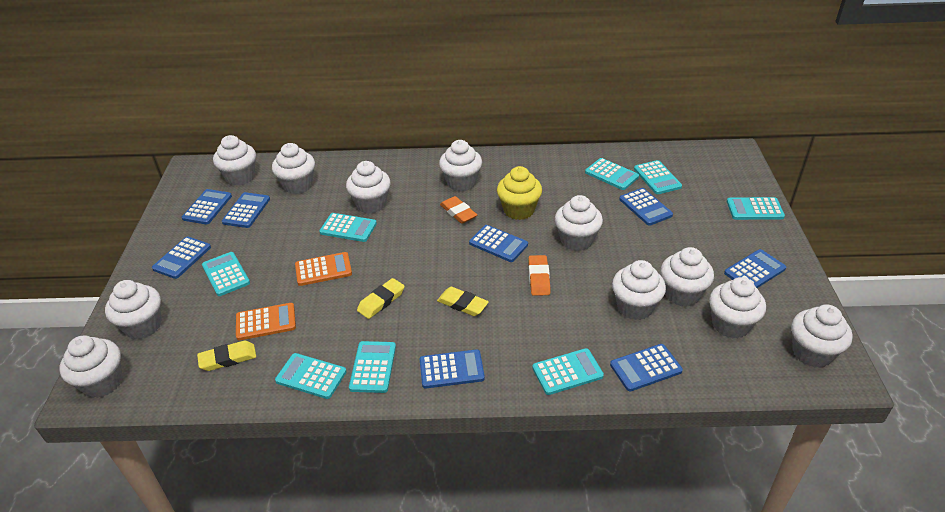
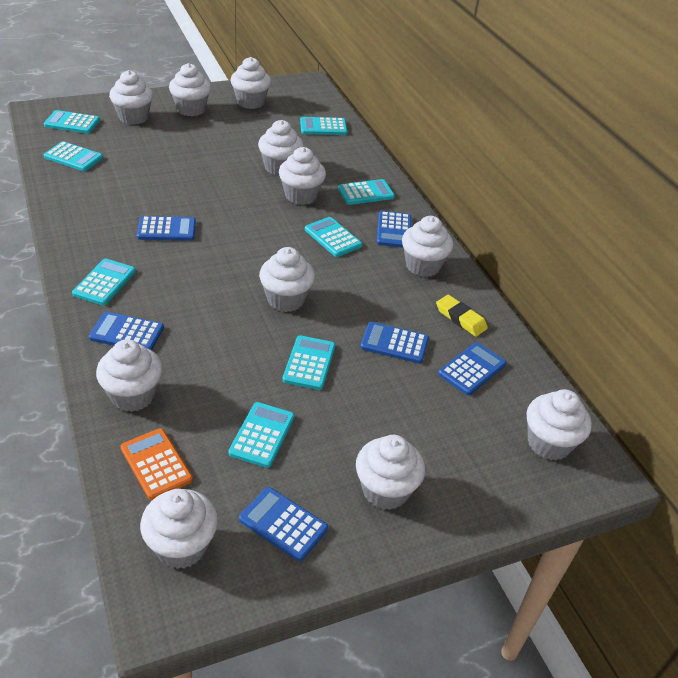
blue calculator: 8 -> 6
orange calculator: 2 -> 1
orange eraser: 2 -> 0
yellow cupcake: 1 -> 0
yellow eraser: 3 -> 1

